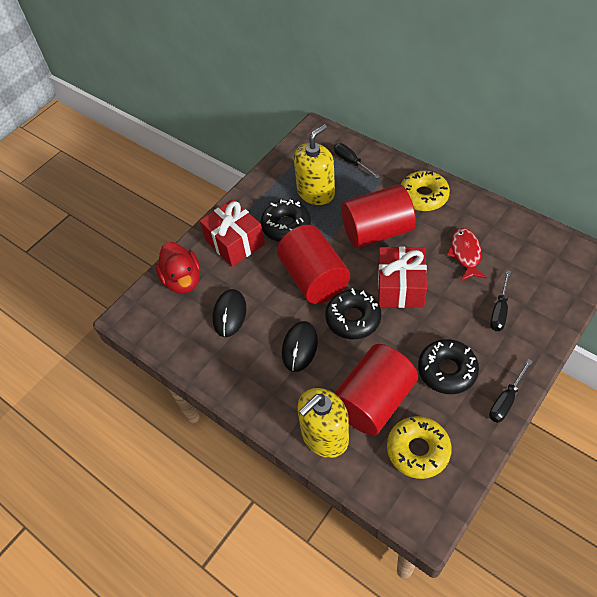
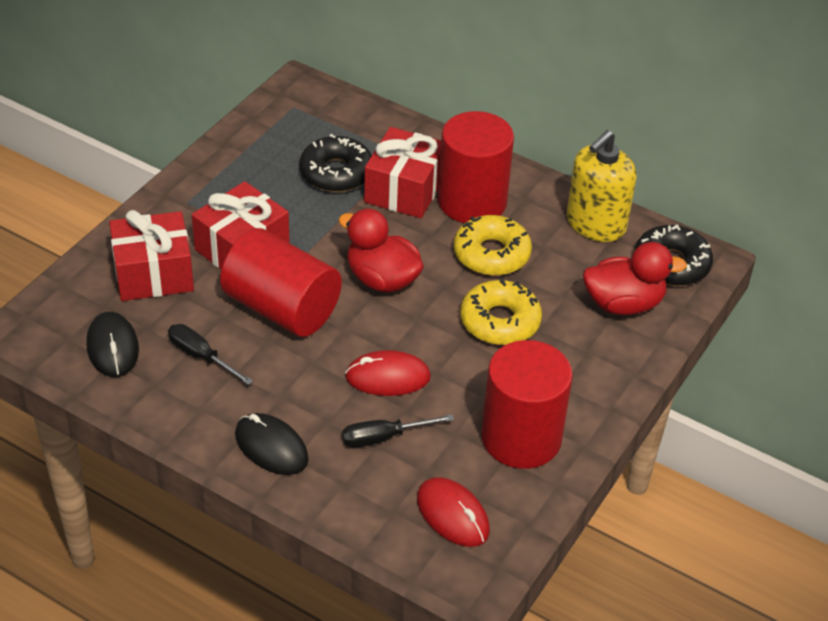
black donut: 3 -> 2
black screwdriver: 3 -> 2
red duck: 1 -> 2
red fish: 1 -> 0
red gift: 2 -> 3
red mouse: 0 -> 2
yellow soap dispenser: 2 -> 1

